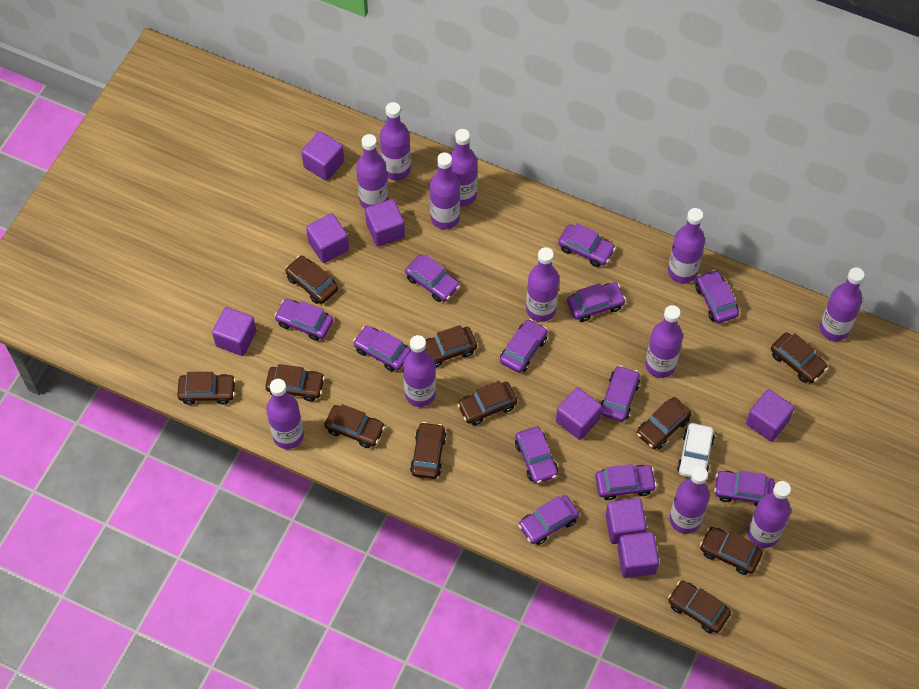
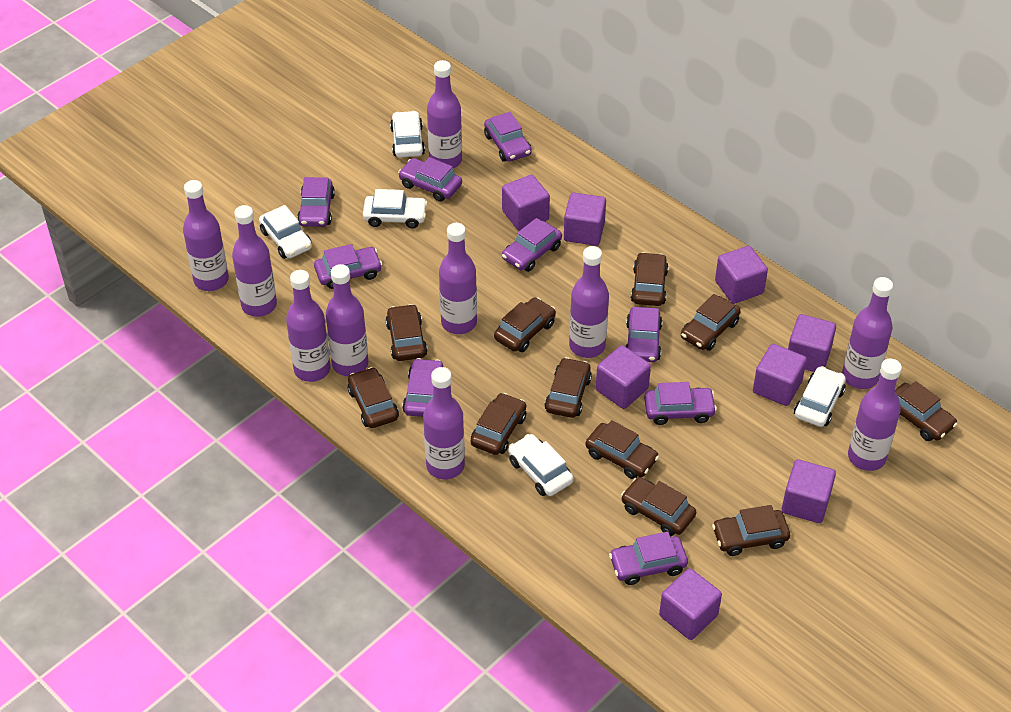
purple bottle: 12 -> 10
purple car: 12 -> 9
white car: 1 -> 5

